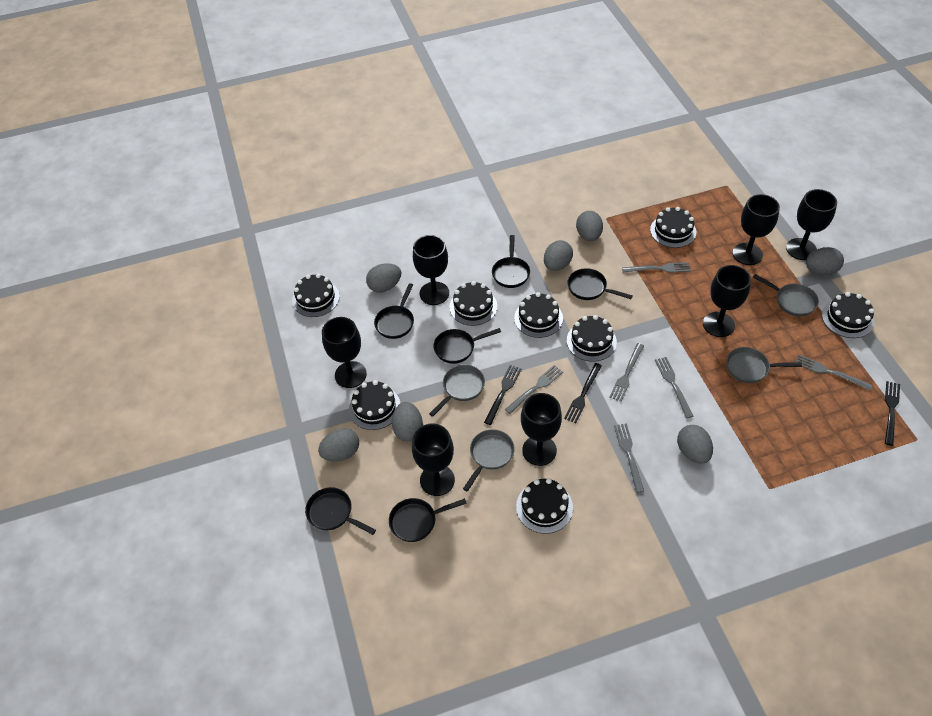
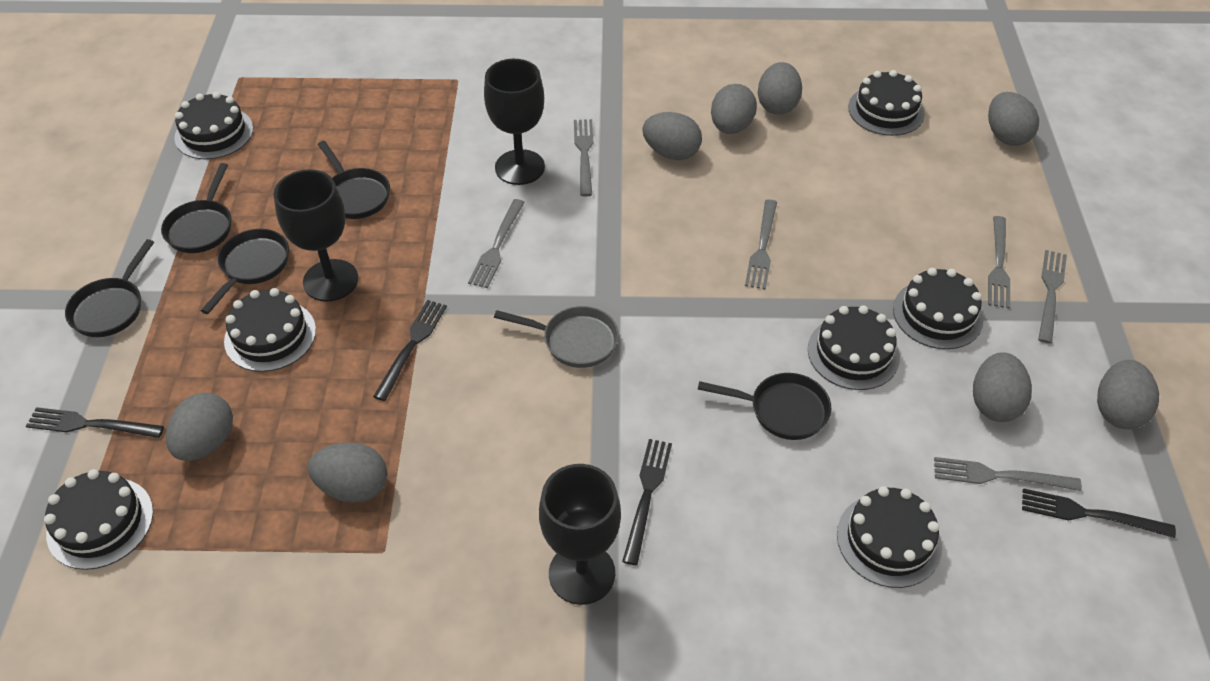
black cake: 8 -> 7
black fork: 3 -> 4
black goblet: 7 -> 3
black pan: 6 -> 5
grey egg: 7 -> 8
grey pan: 4 -> 1

